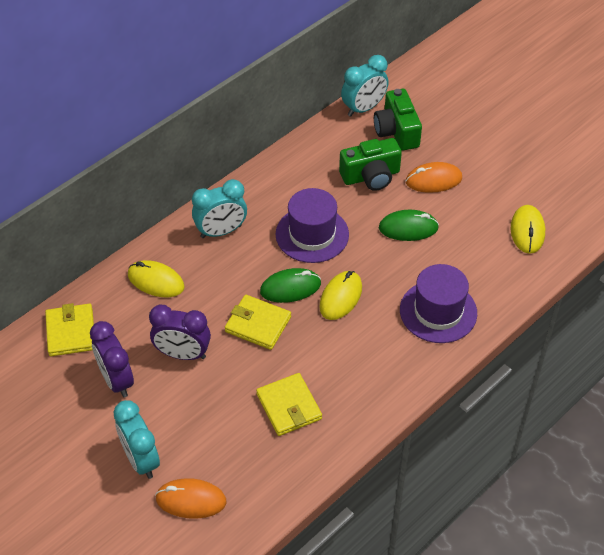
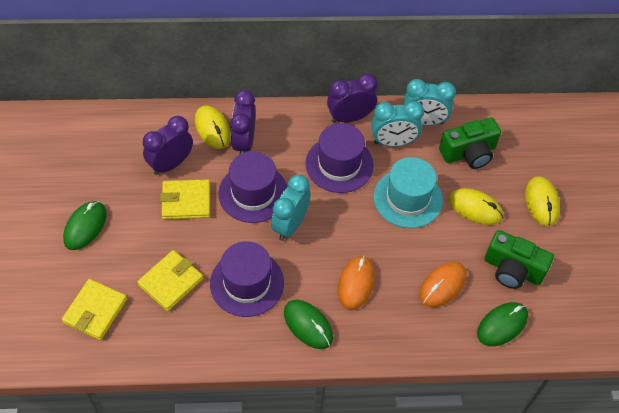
green mouse: 2 -> 3
purple clock: 2 -> 3
purple hat: 2 -> 3
turquoise hat: 0 -> 1

